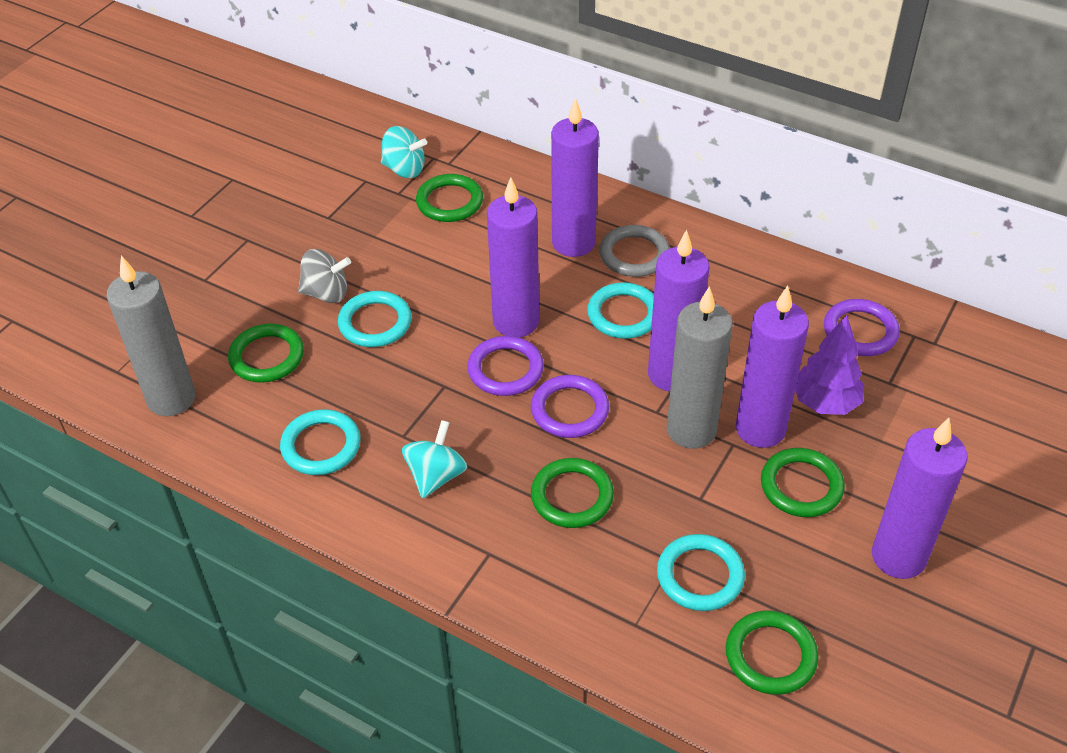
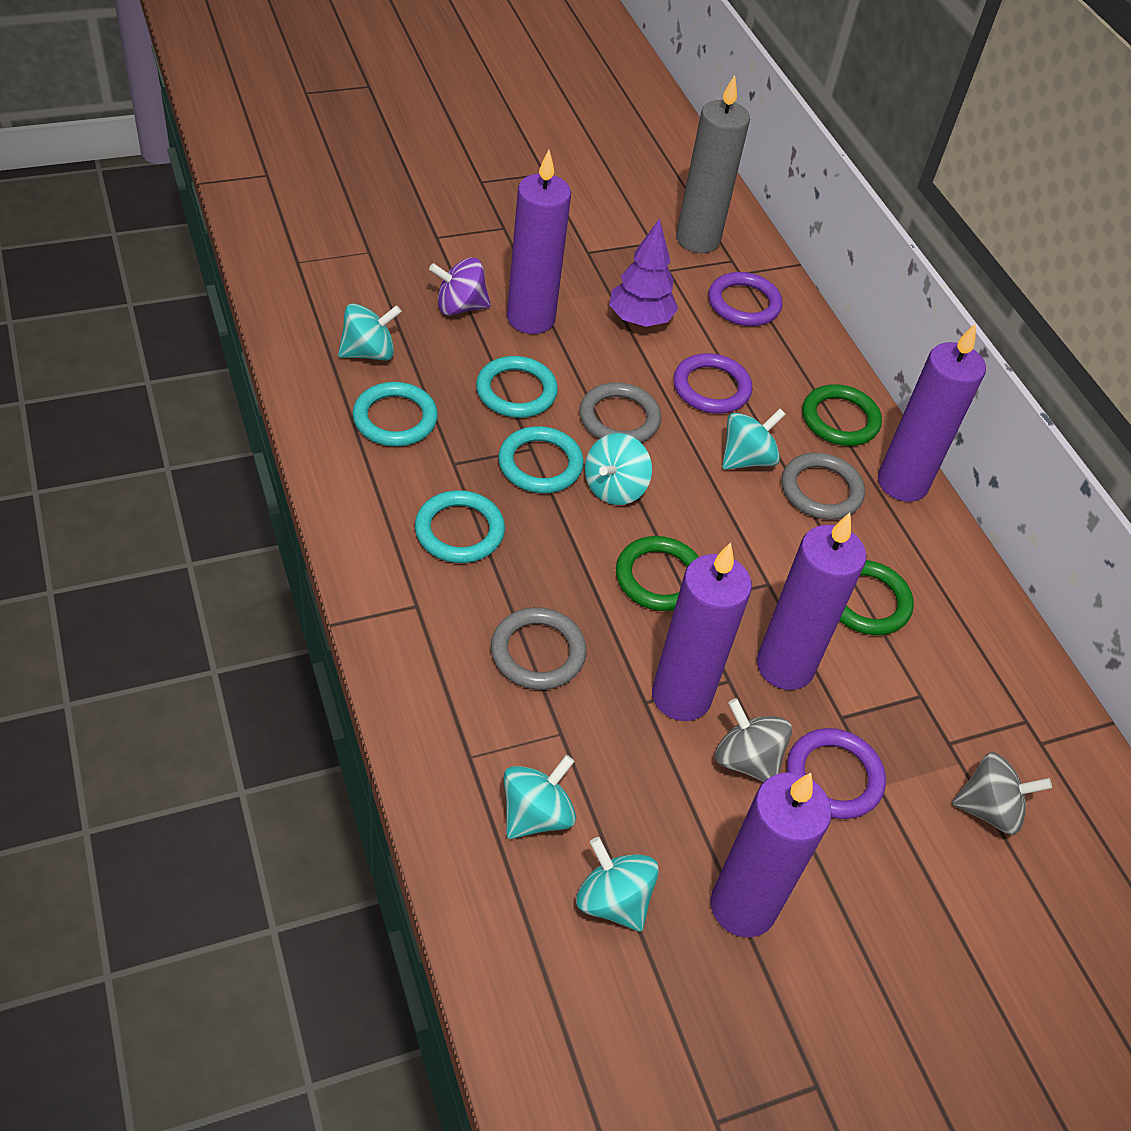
green ring: 5 -> 3
grey candle: 2 -> 1
grey ring: 1 -> 3
grey spinning top: 1 -> 2
purple spinning top: 0 -> 1
turquoise spinning top: 2 -> 5

